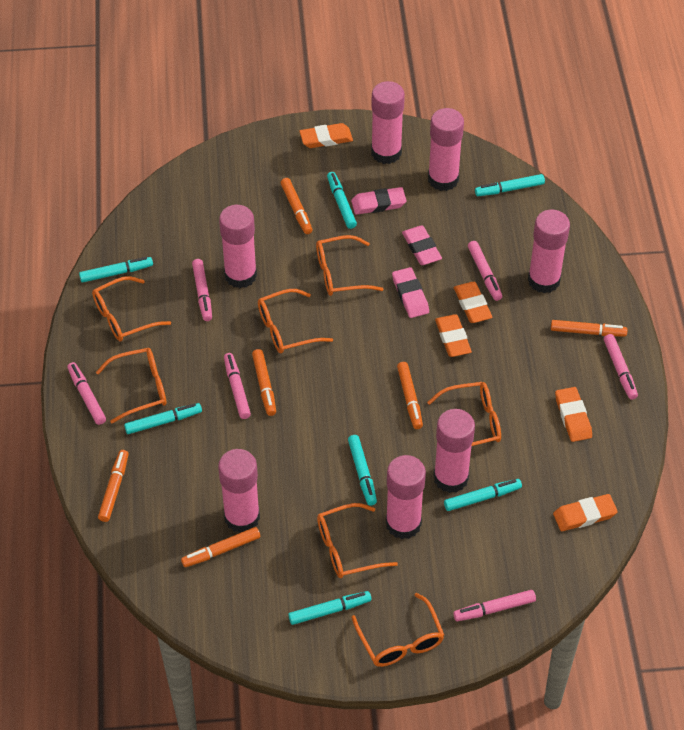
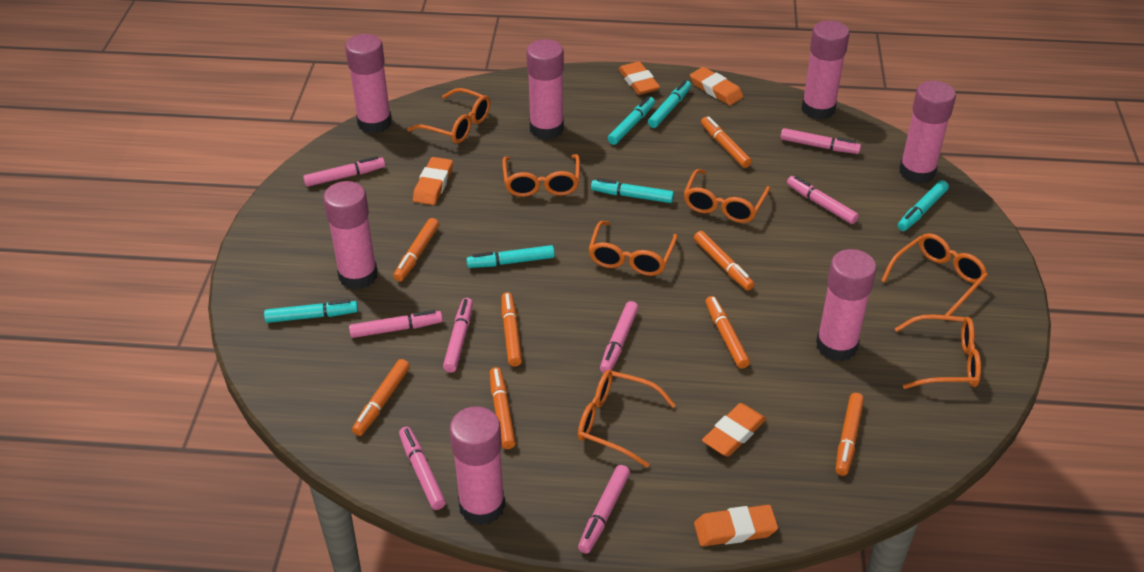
orange marker: 6 -> 8
pink eraser: 3 -> 0
pink marker: 6 -> 8
turquoise marker: 7 -> 6

